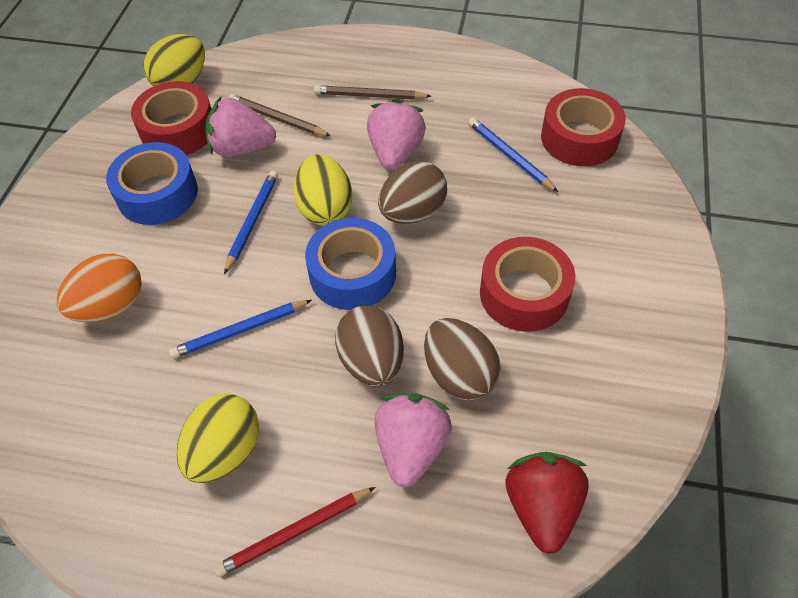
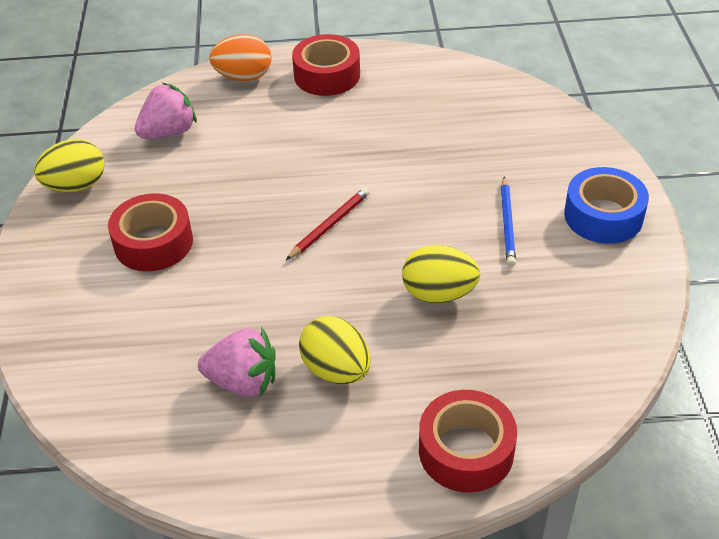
blue pencil: 3 -> 1
blue tape: 2 -> 1
brown egg: 3 -> 0
brown pencil: 2 -> 0
pink strawberry: 3 -> 2
red strawberry: 1 -> 0

